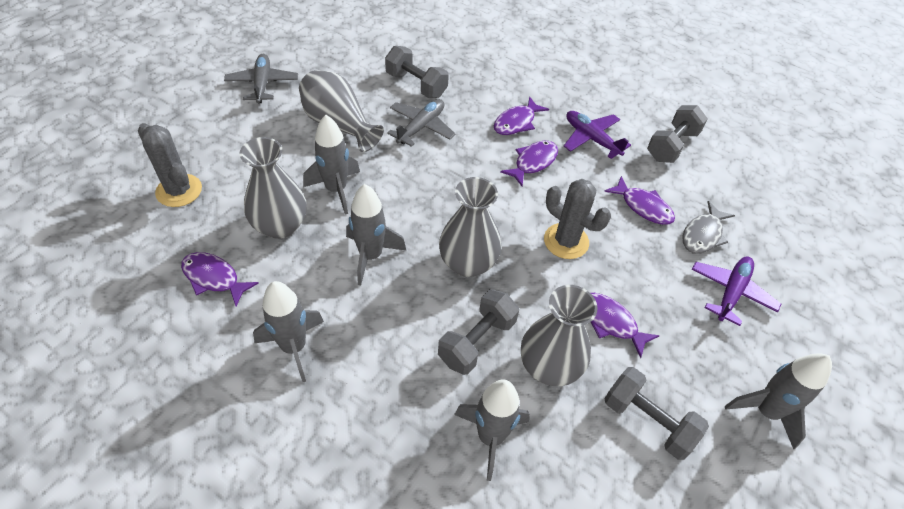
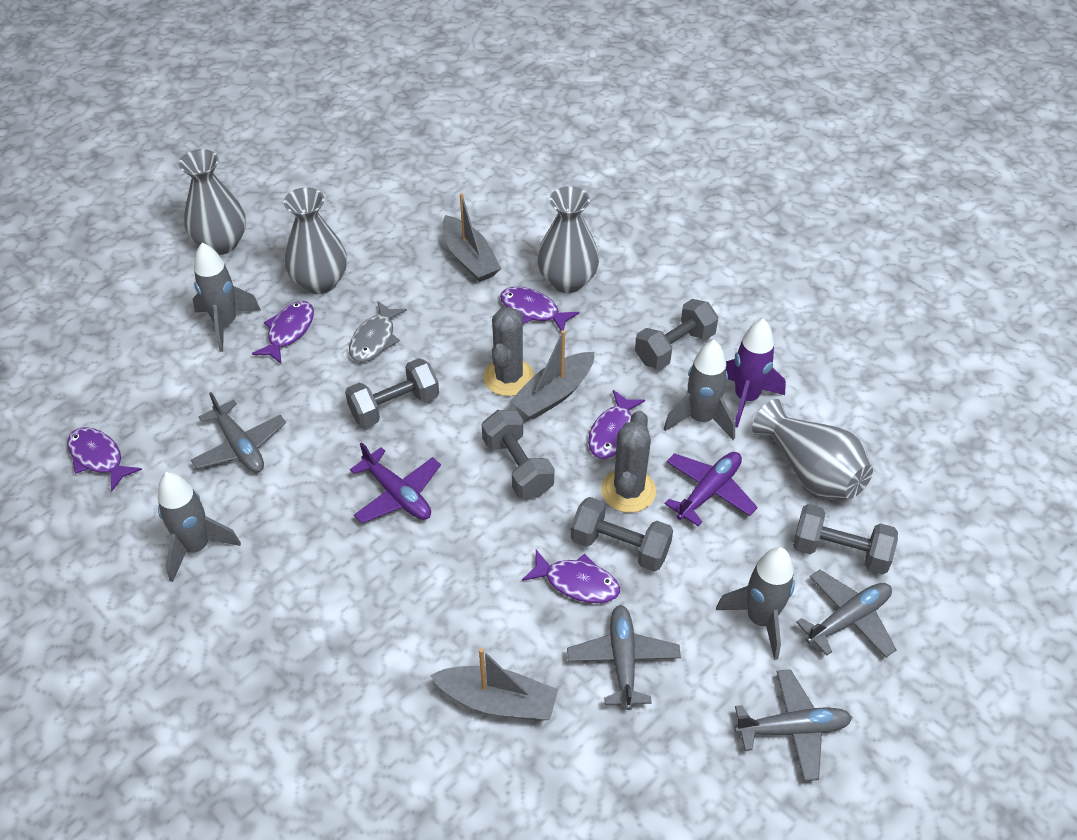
grey boat: 0 -> 3
grey dumbbell: 4 -> 5
grey plane: 2 -> 4
grey rocket: 5 -> 4
purple rocket: 0 -> 1

